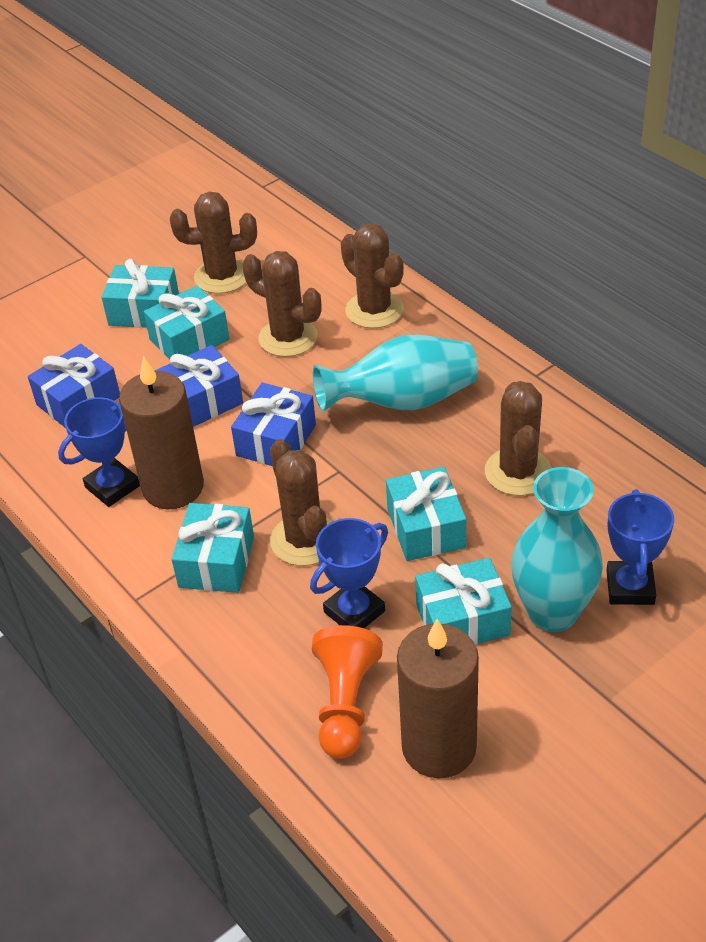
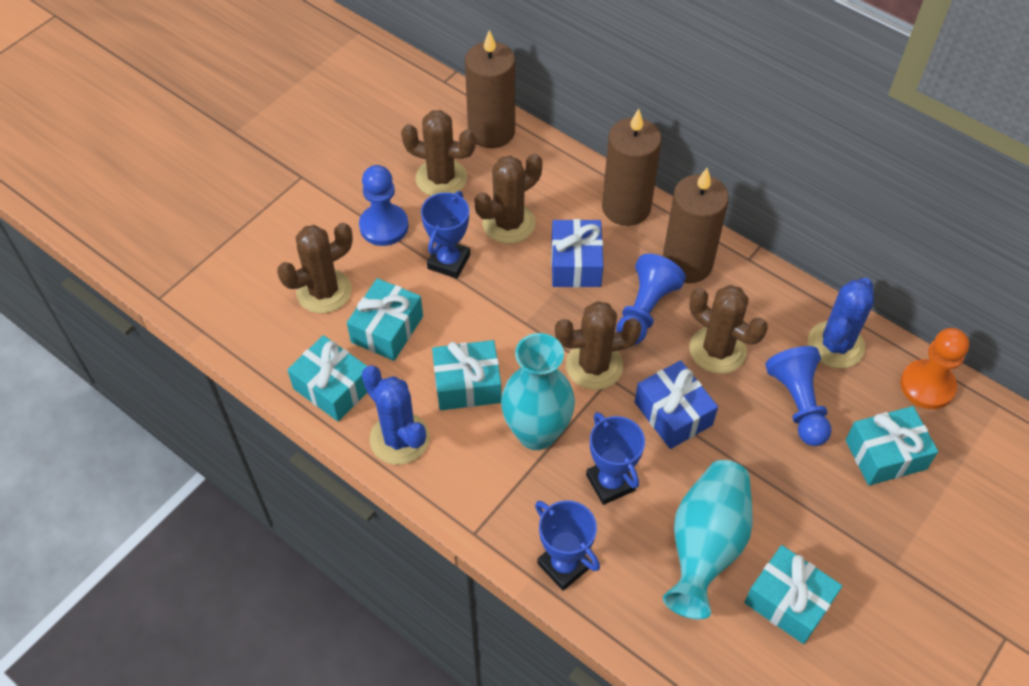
blue cactus: 0 -> 2
blue gift: 3 -> 2
blue pawn: 0 -> 3
brown candle: 2 -> 3

